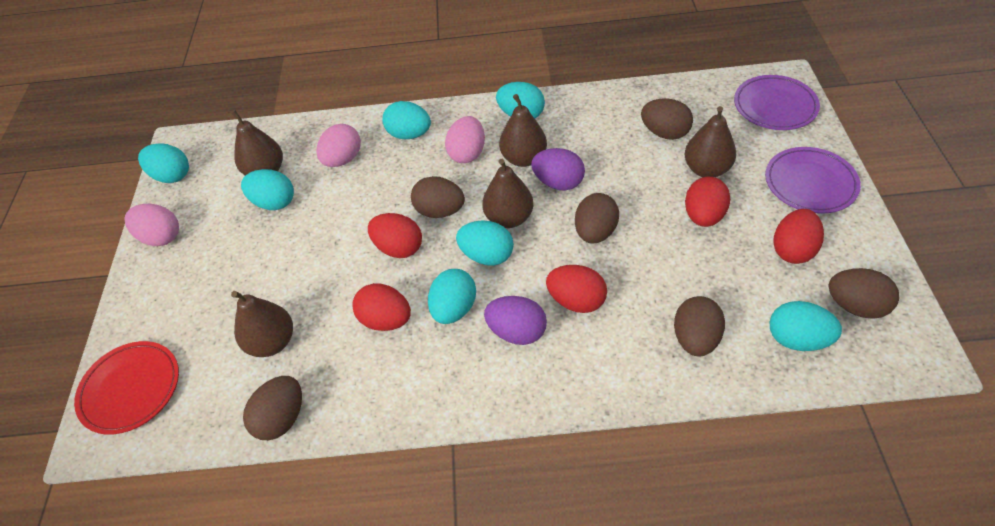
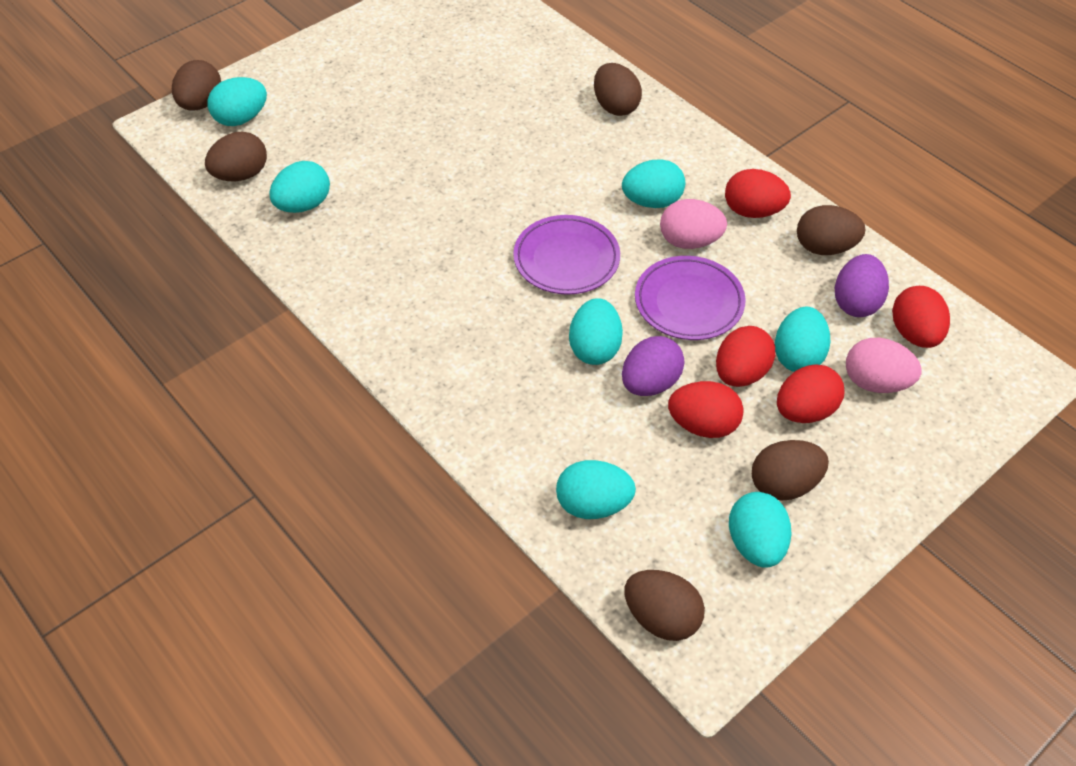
brown pear: 5 -> 0
pink egg: 3 -> 2
red plate: 1 -> 0

